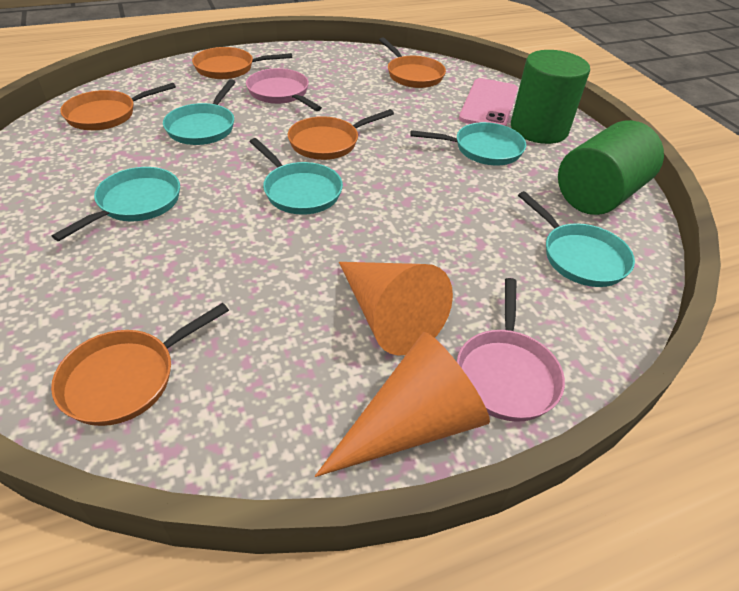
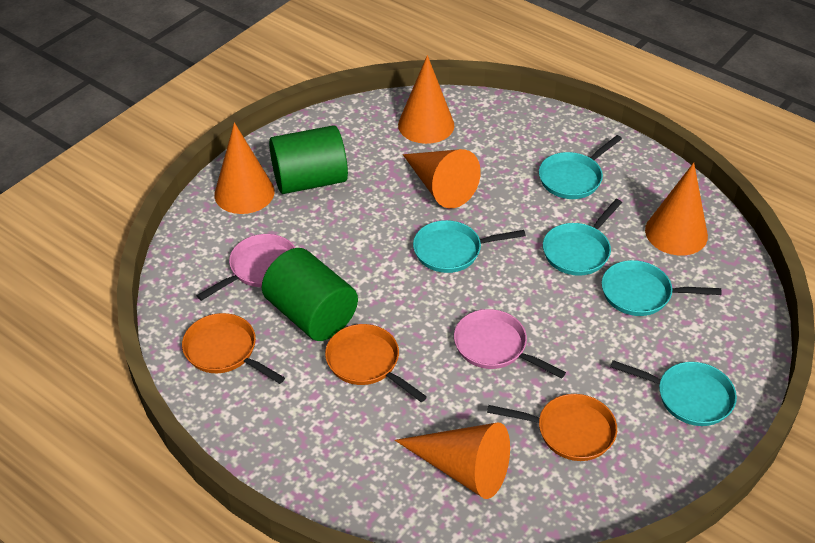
orange cone: 2 -> 5
orange pan: 5 -> 3
pink phone: 1 -> 0

